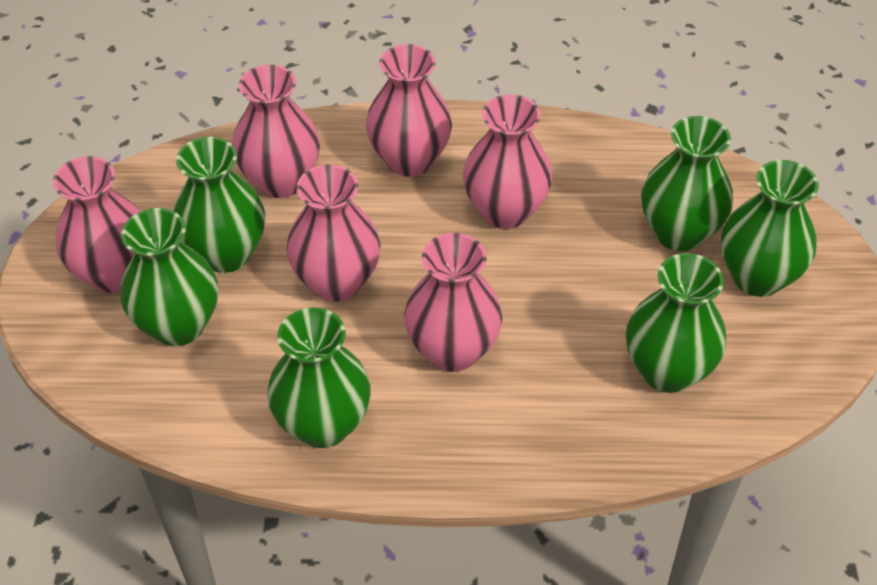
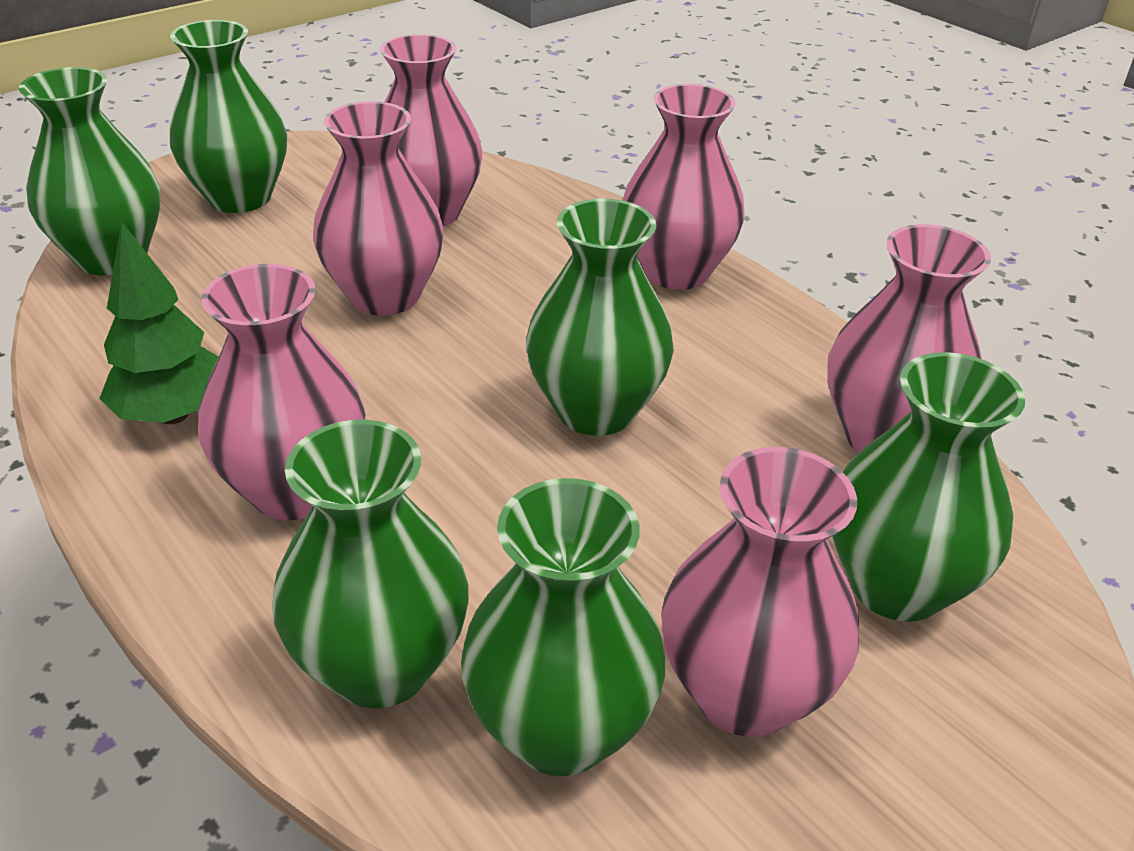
green tree: 0 -> 1

